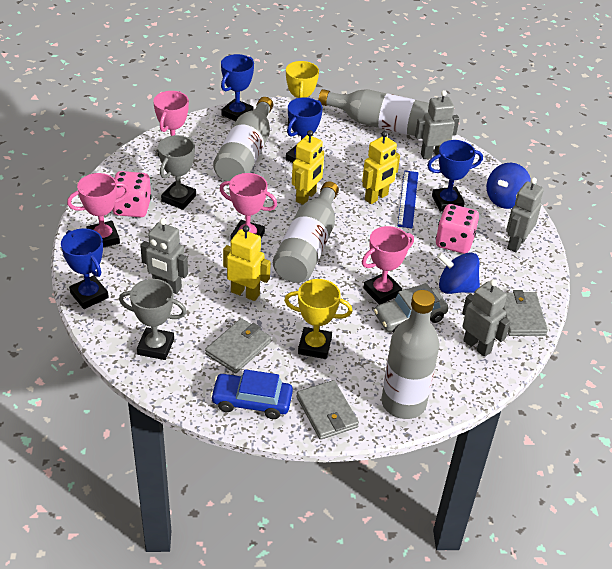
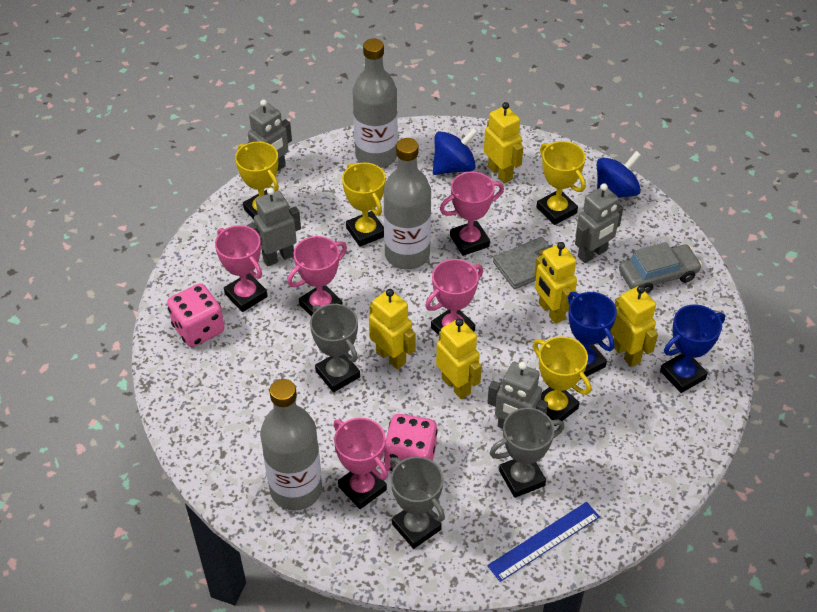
blue car: 1 -> 0
blue trophy: 4 -> 2
grey bottle: 4 -> 3
grey trophy: 2 -> 3
grey wallet: 3 -> 1
pink trophy: 4 -> 5
yellow robot: 3 -> 5
yellow trophy: 2 -> 4

